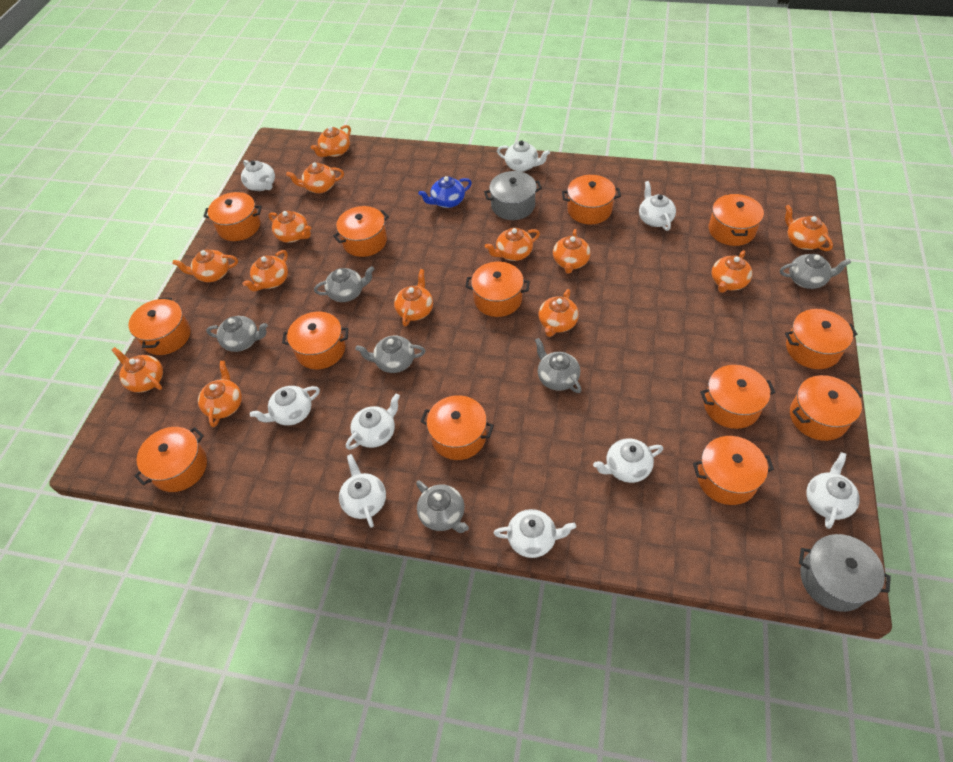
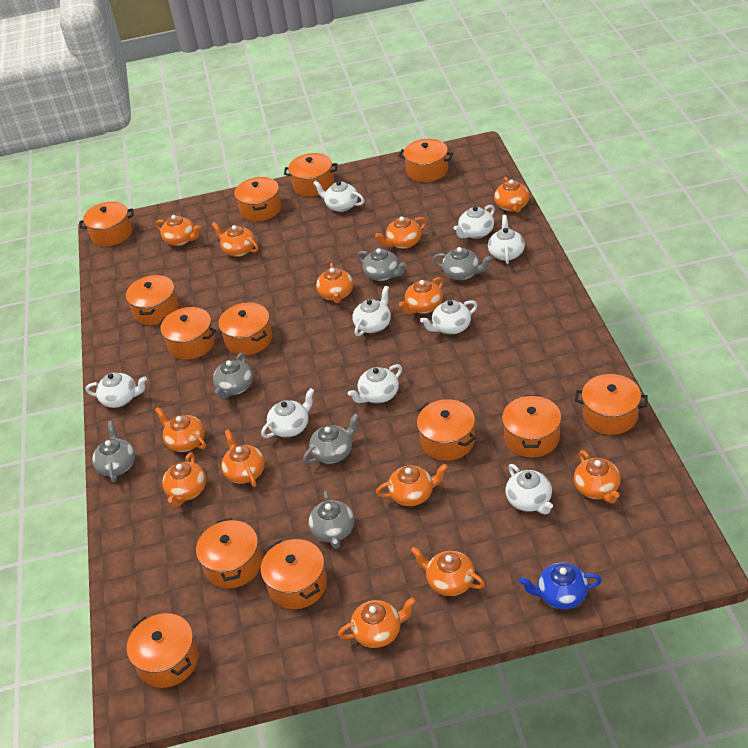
grey pot: 2 -> 0

